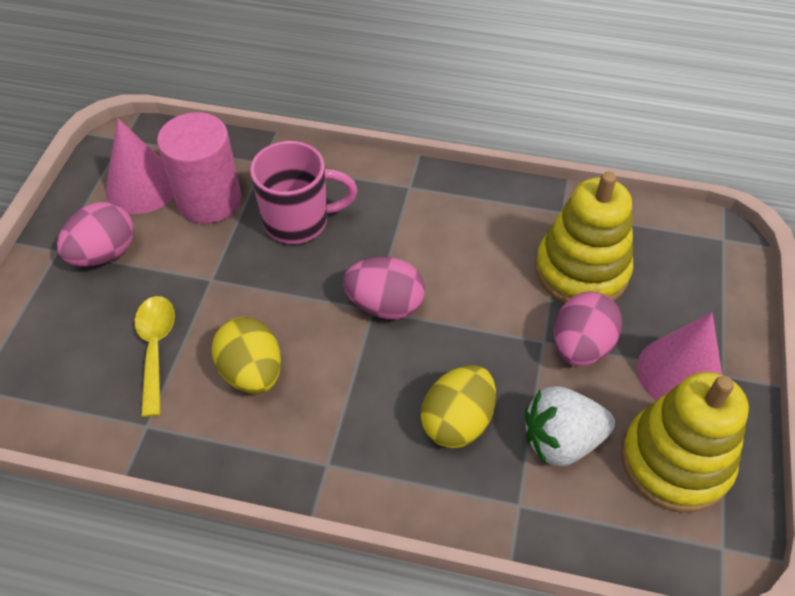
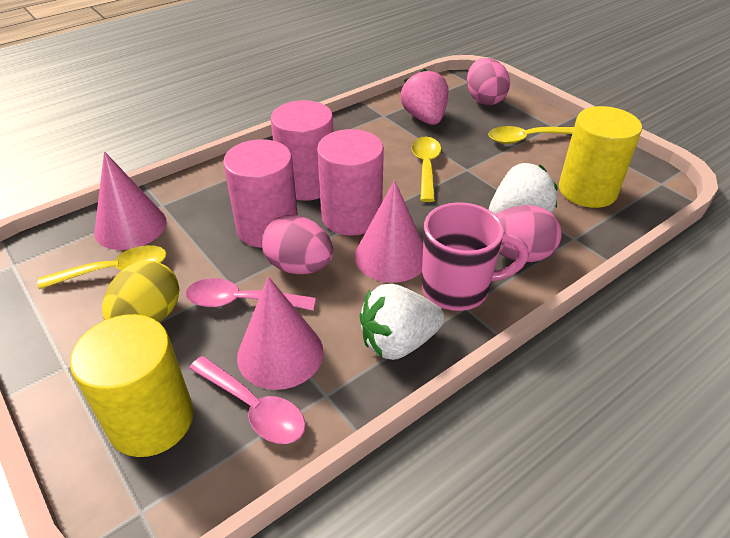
pink cone: 2 -> 3
pink cylinder: 1 -> 3
pink spoon: 0 -> 2
pink strawberry: 0 -> 1
white strawberry: 1 -> 2
yellow cylinder: 0 -> 2
yellow egg: 2 -> 1
yellow spoon: 1 -> 3
yellow stacking toy: 2 -> 0

